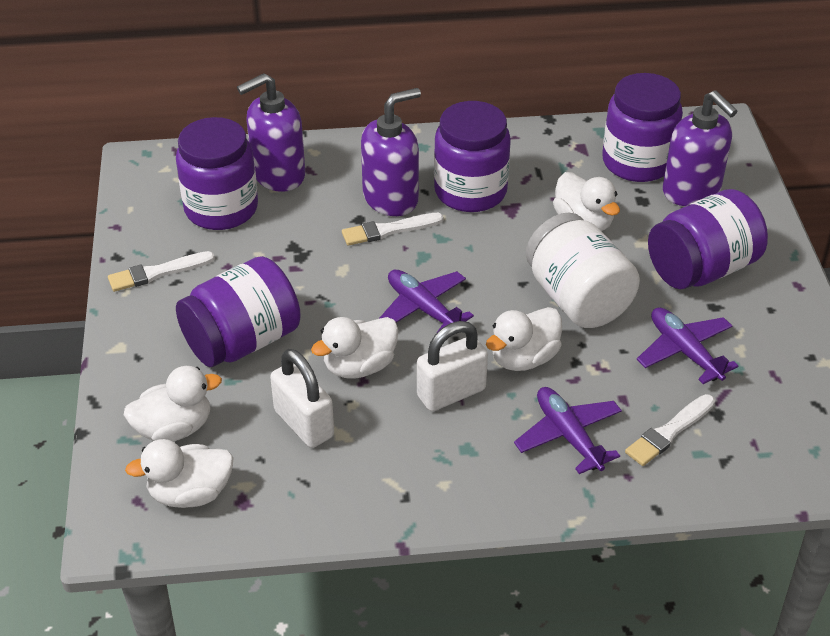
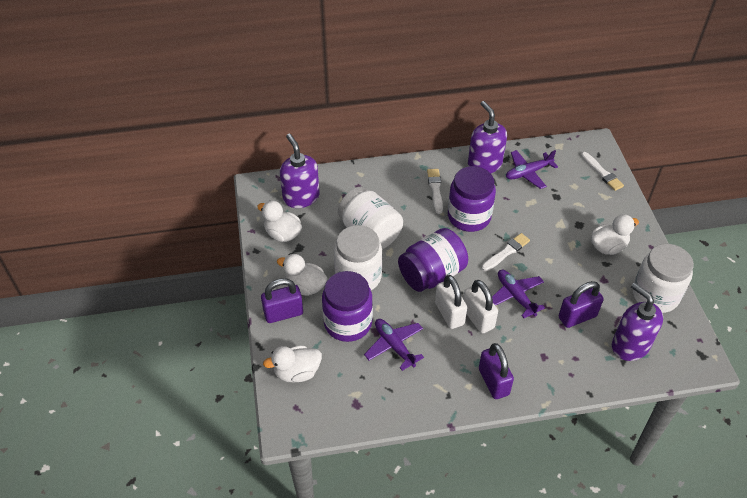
purple jar: 5 -> 3
purple padlock: 0 -> 3
white duck: 5 -> 4
white jar: 1 -> 3

